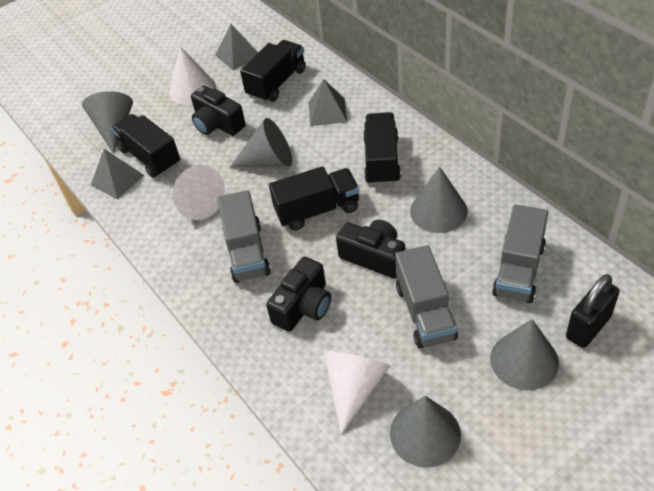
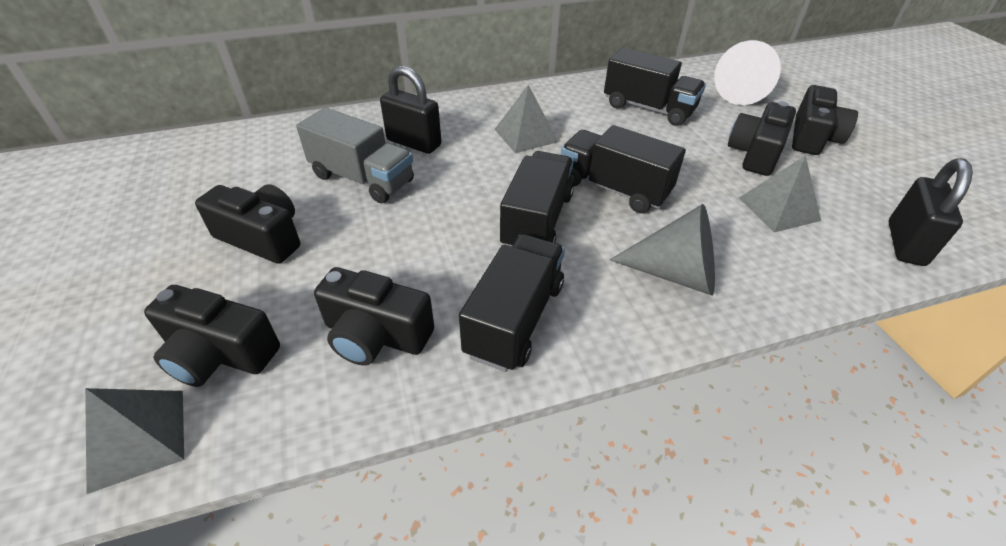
black camera: 3 -> 5
black padlock: 1 -> 2
grey cone: 5 -> 1
grey truck: 3 -> 1
white cone: 3 -> 1

